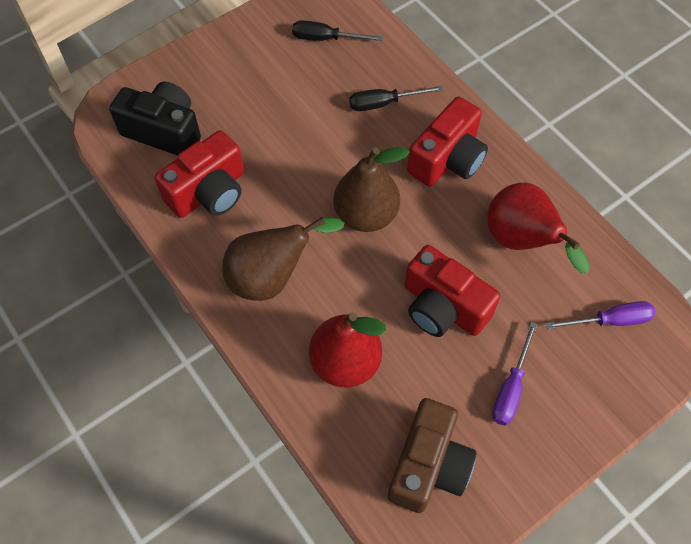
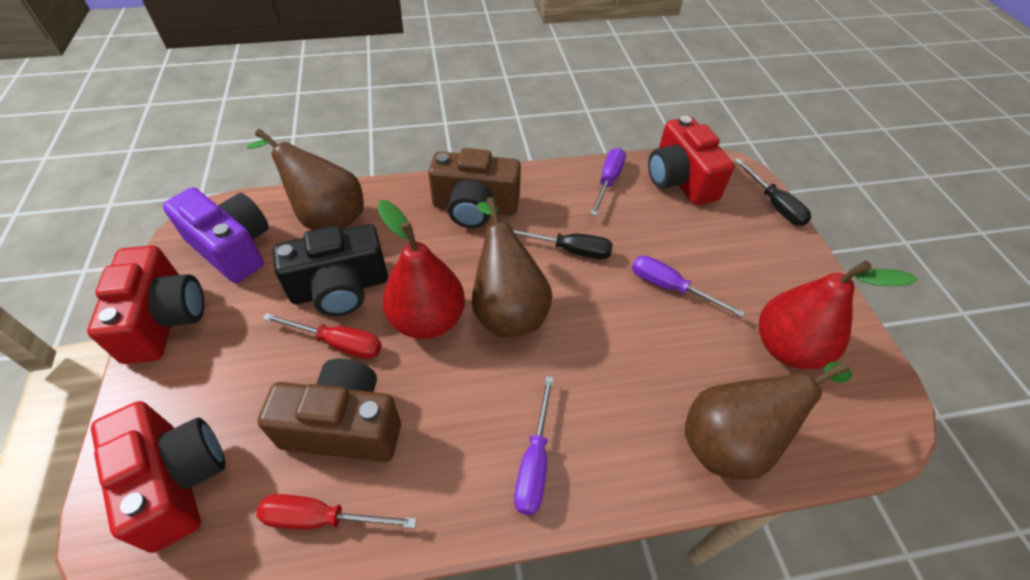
brown camera: 1 -> 2
brown pear: 2 -> 3
purple camera: 0 -> 1
purple screwdriver: 2 -> 3
red screwdriver: 0 -> 2

